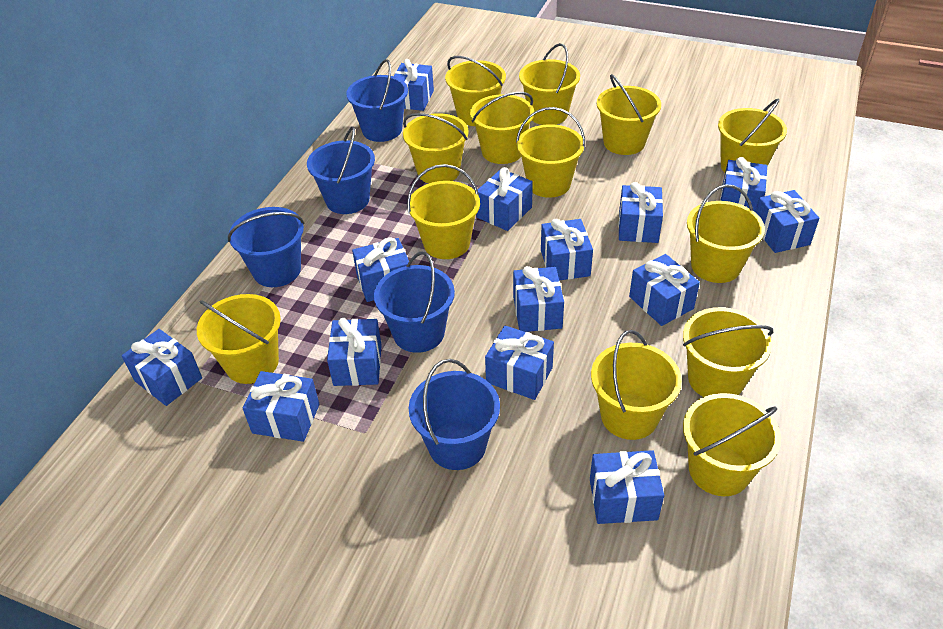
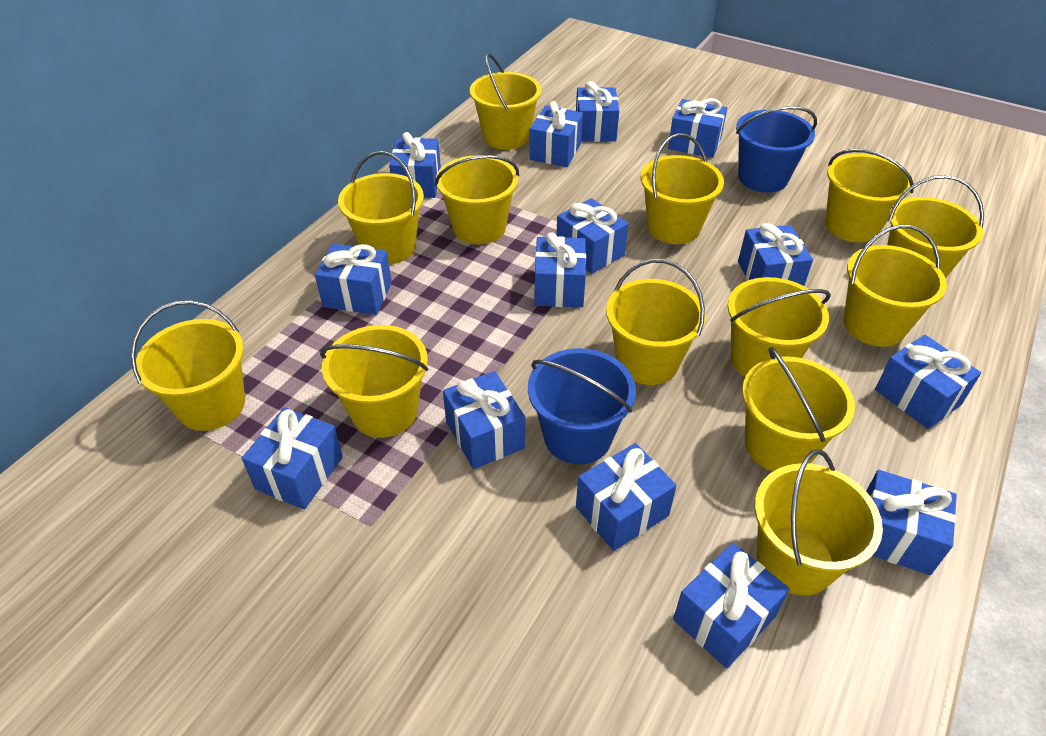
blue bucket: 5 -> 2

